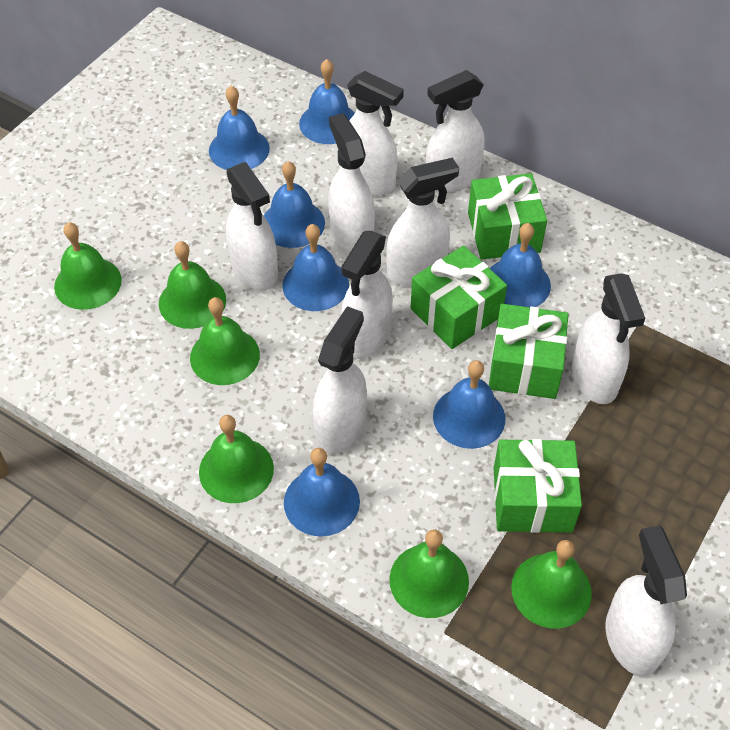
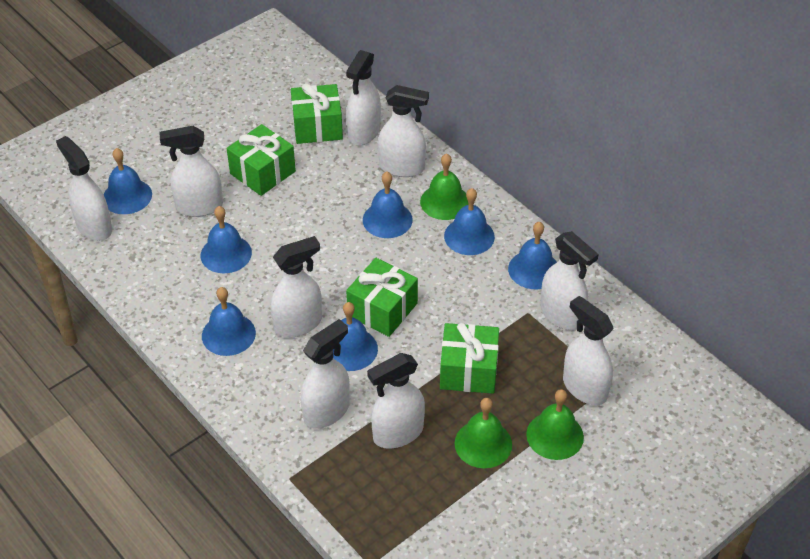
green bell: 6 -> 3

